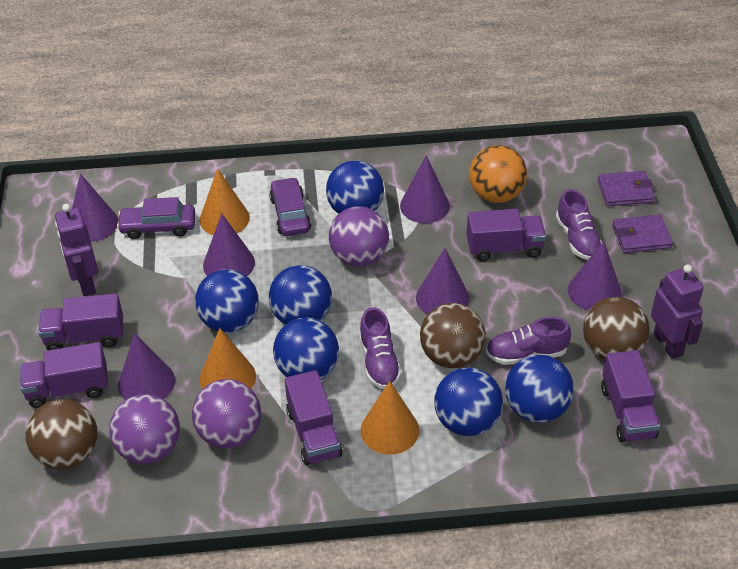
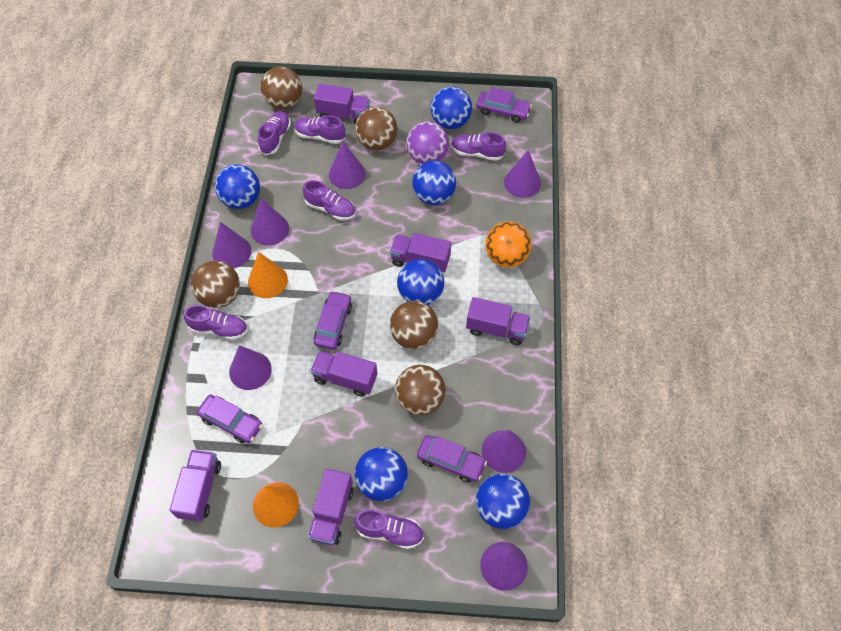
brown ball: 3 -> 5
orange cone: 3 -> 2
purple ball: 3 -> 1
purple car: 2 -> 4
purple cone: 6 -> 7
purple robot: 2 -> 0
purple shoe: 3 -> 6
purple truck: 5 -> 6
purple wallet: 2 -> 0

